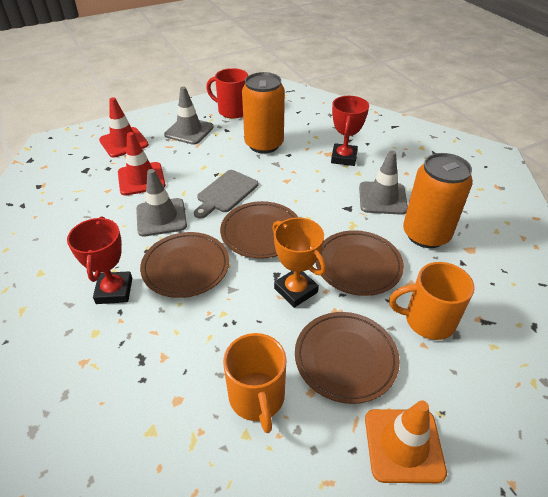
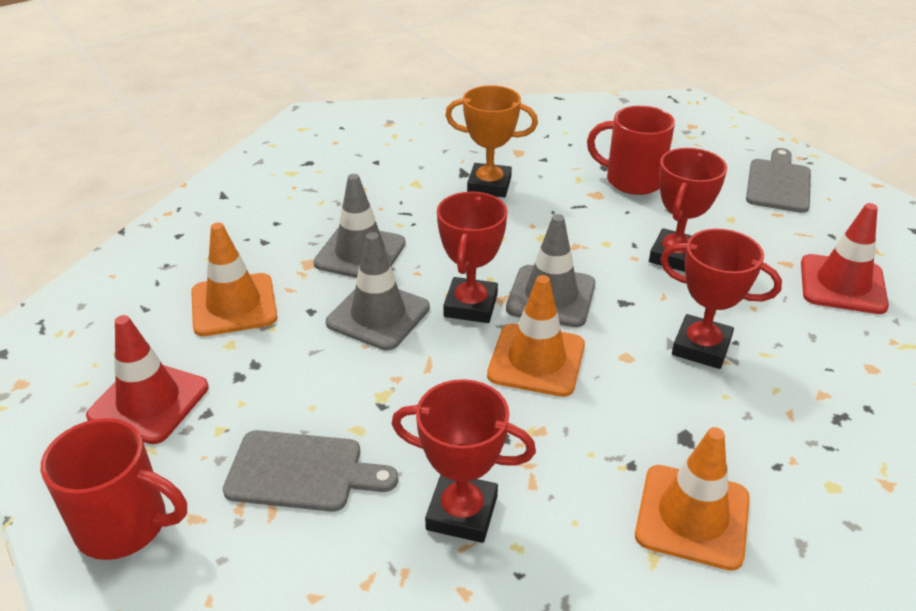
brown plate: 4 -> 0
grey cutting board: 1 -> 2
orange can: 2 -> 0
orange mug: 2 -> 0
orange traffic cone: 1 -> 3
red mug: 1 -> 2
red trophy: 2 -> 4

